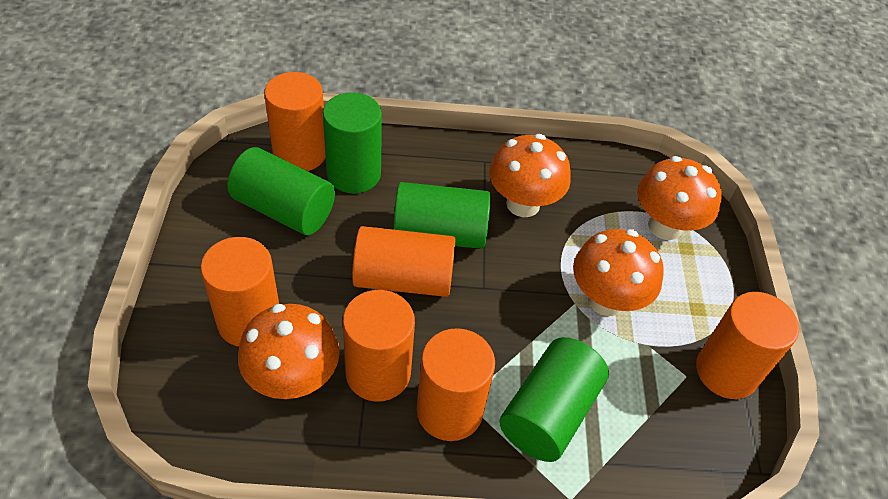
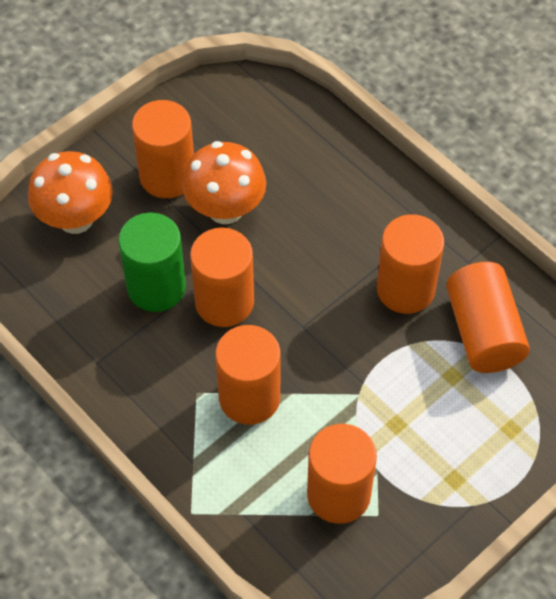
green cylinder: 4 -> 1
orange mushroom: 4 -> 2

